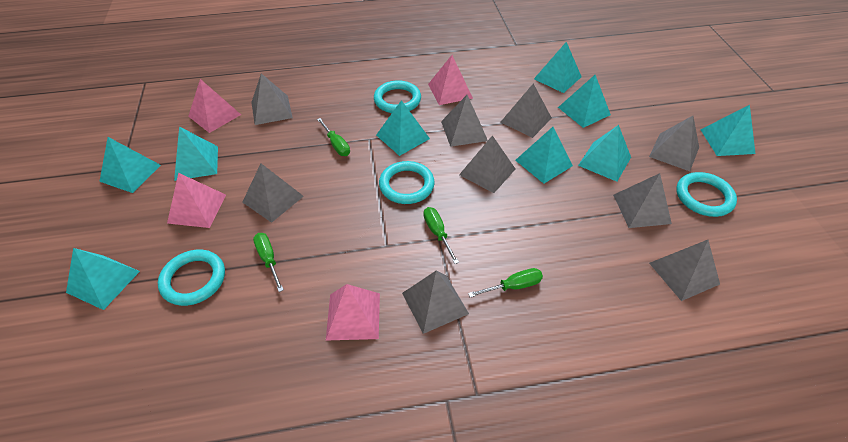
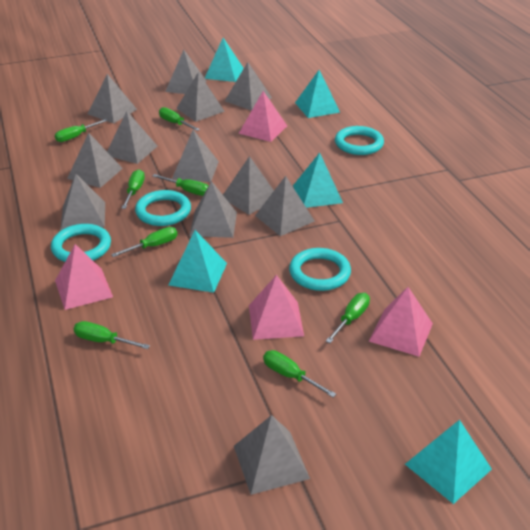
green screwdriver: 4 -> 8
grey pyramid: 9 -> 12
turquoise pyramid: 9 -> 5

